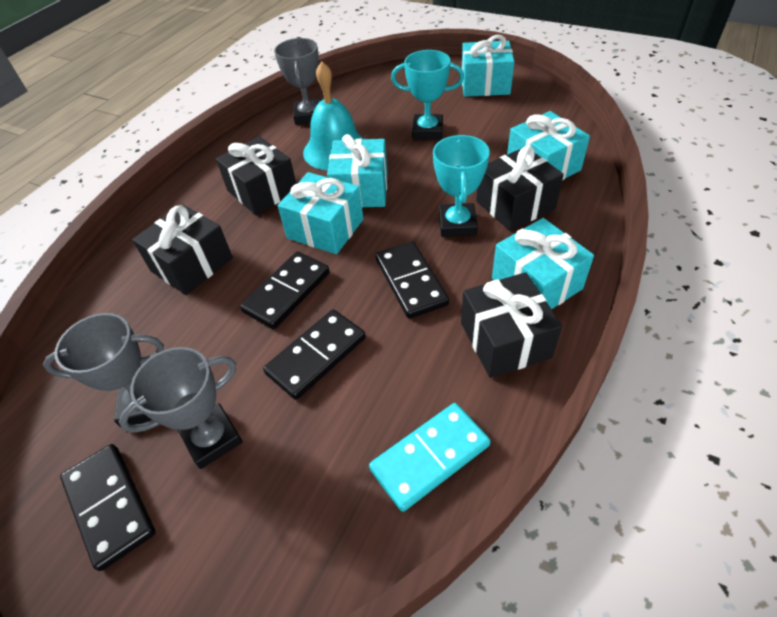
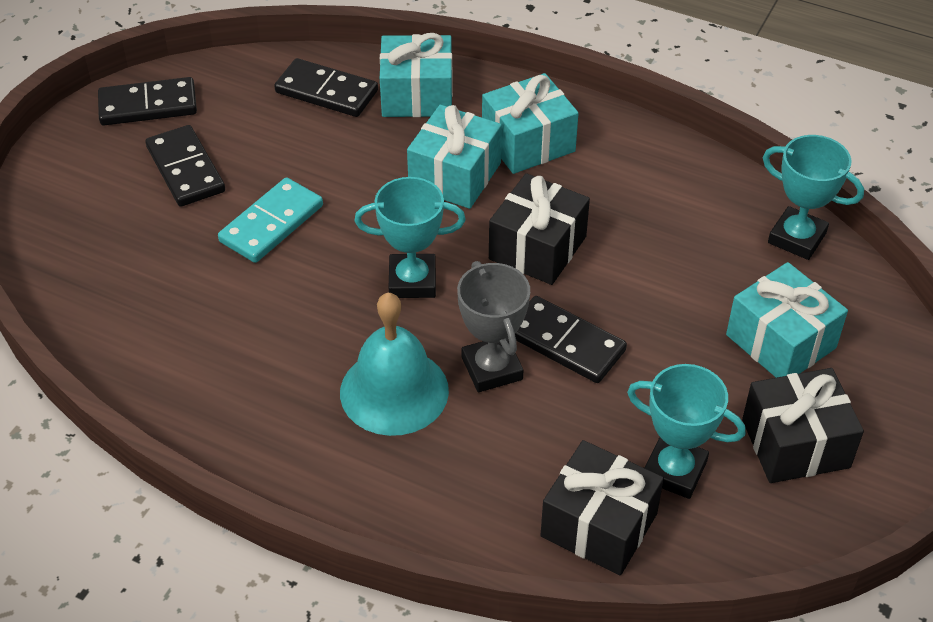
black gift: 4 -> 3
grey trophy: 3 -> 1
turquoise gift: 5 -> 4
turquoise trophy: 2 -> 3

